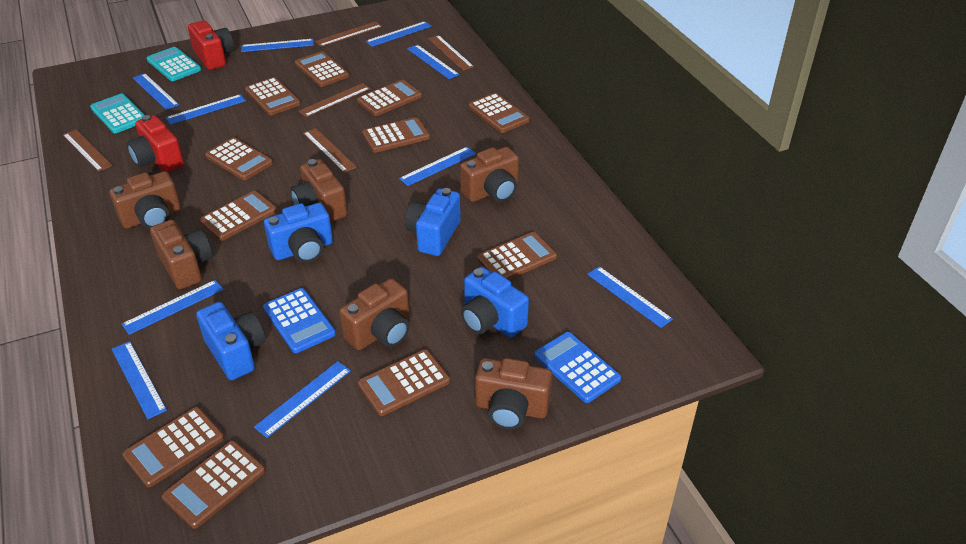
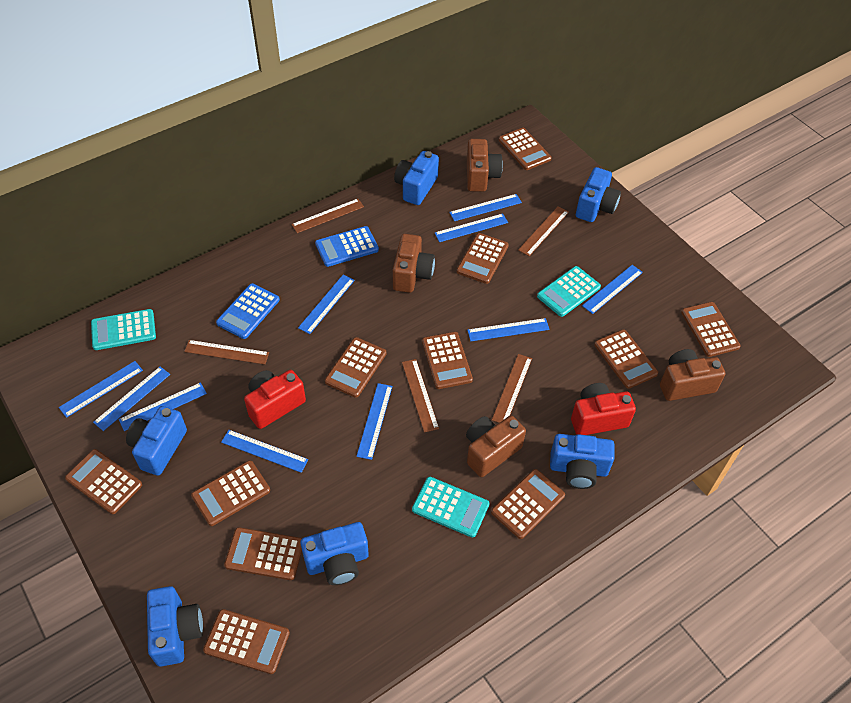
blue camera: 4 -> 6
brown camera: 6 -> 4
turquoise calculator: 2 -> 3

